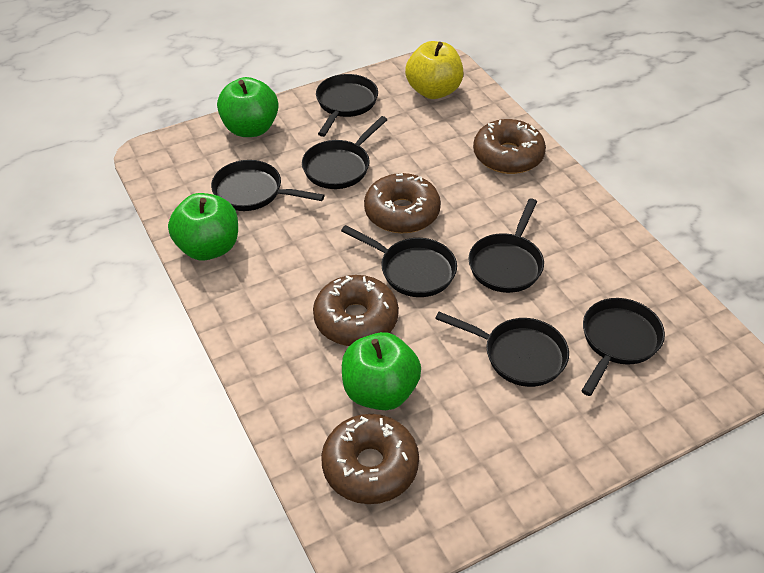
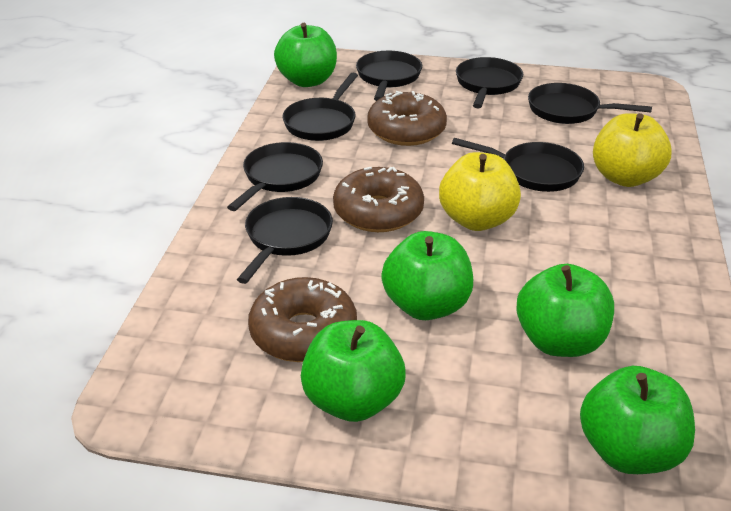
brown donut: 4 -> 3
green apple: 3 -> 5
yellow apple: 1 -> 2

